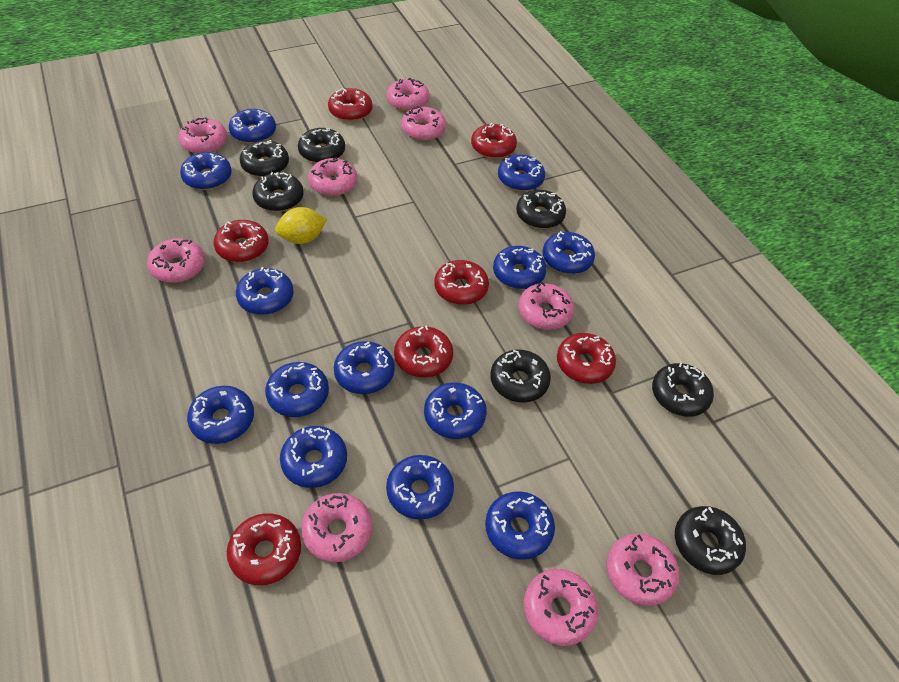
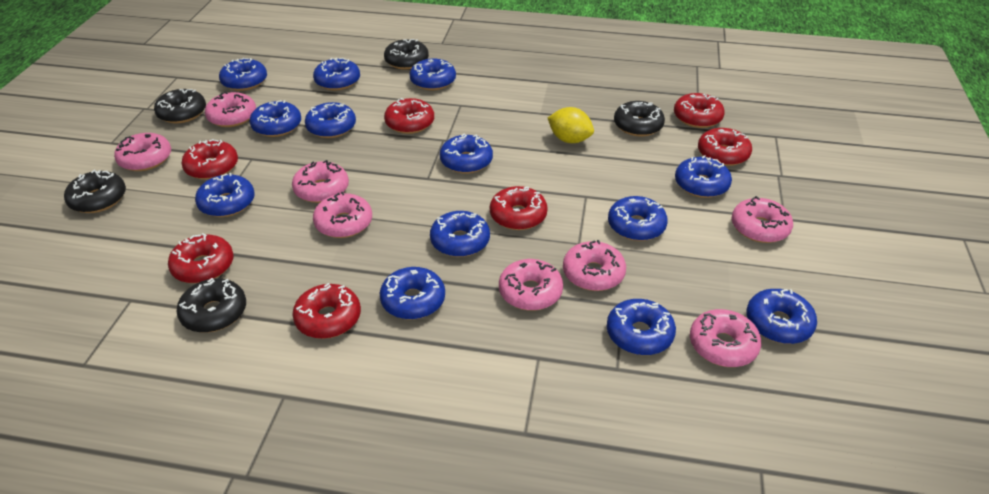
black donut: 7 -> 5
pink donut: 9 -> 8

